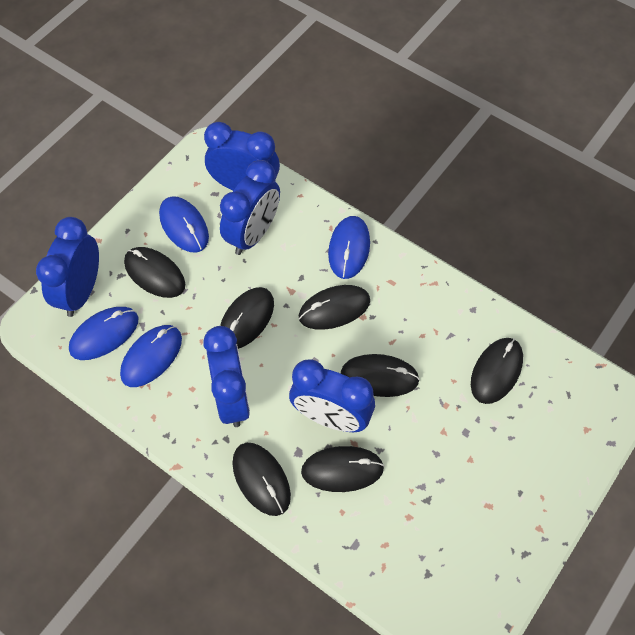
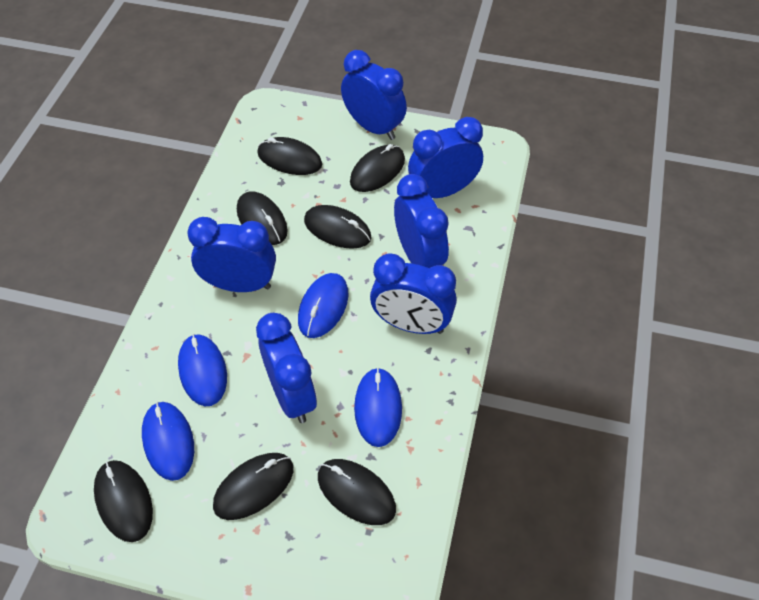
blue clock: 5 -> 6

